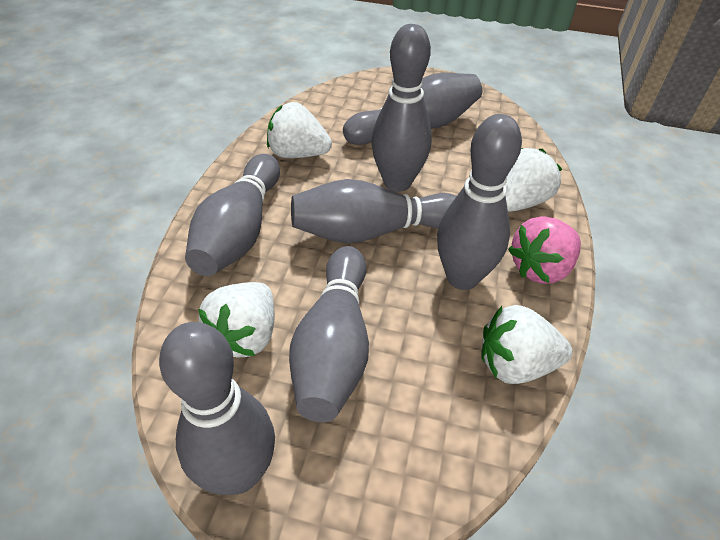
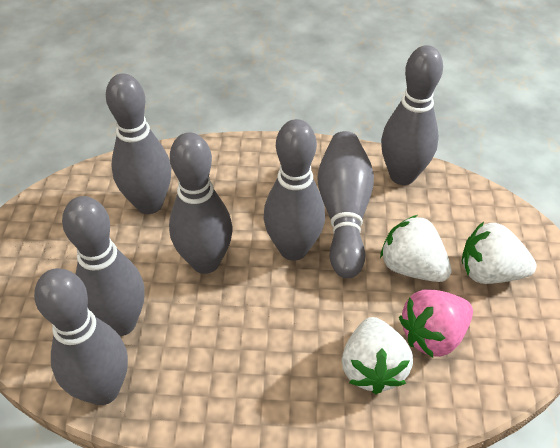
white strawberry: 4 -> 3

